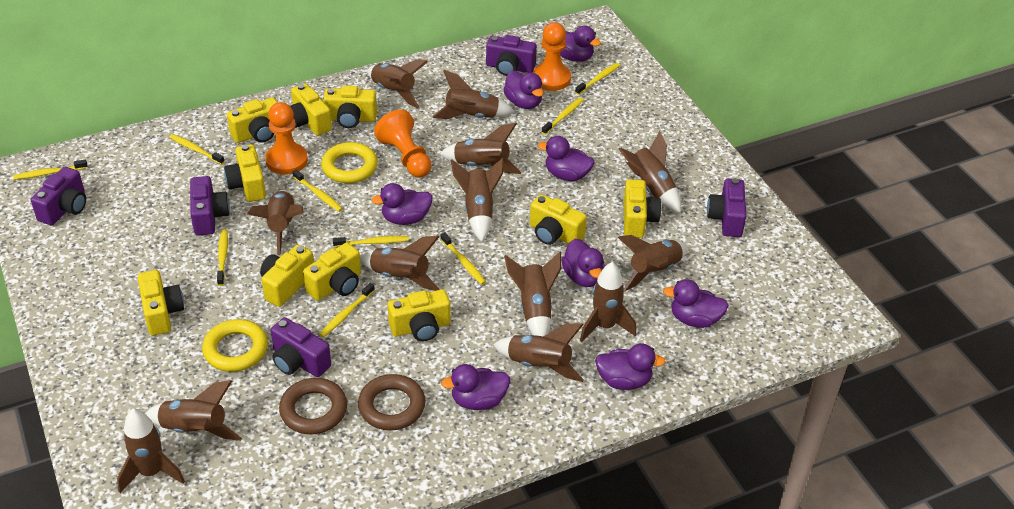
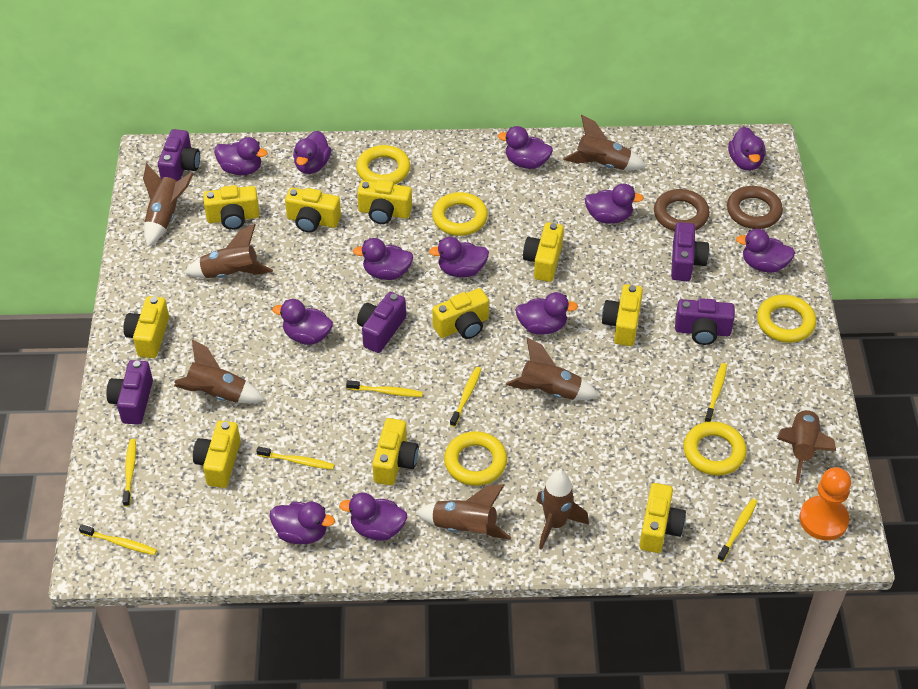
brown rocket: 13 -> 8
orange pawn: 3 -> 1
purple duck: 8 -> 12
yellow ring: 2 -> 5
yellow toothbrush: 9 -> 7

